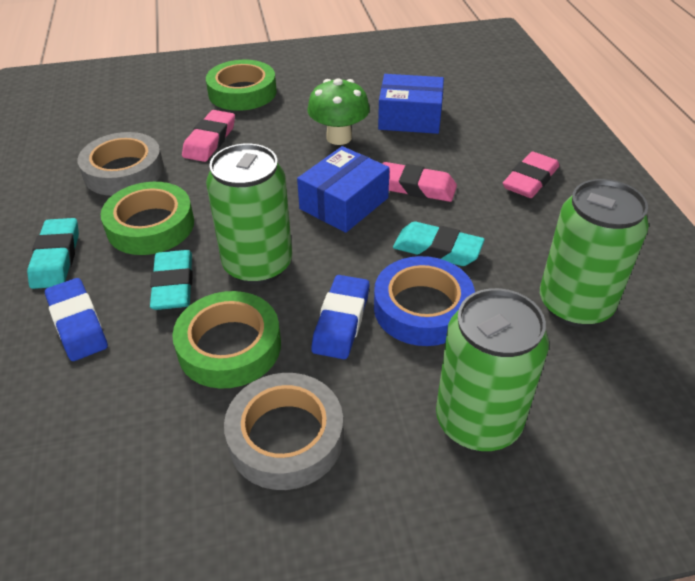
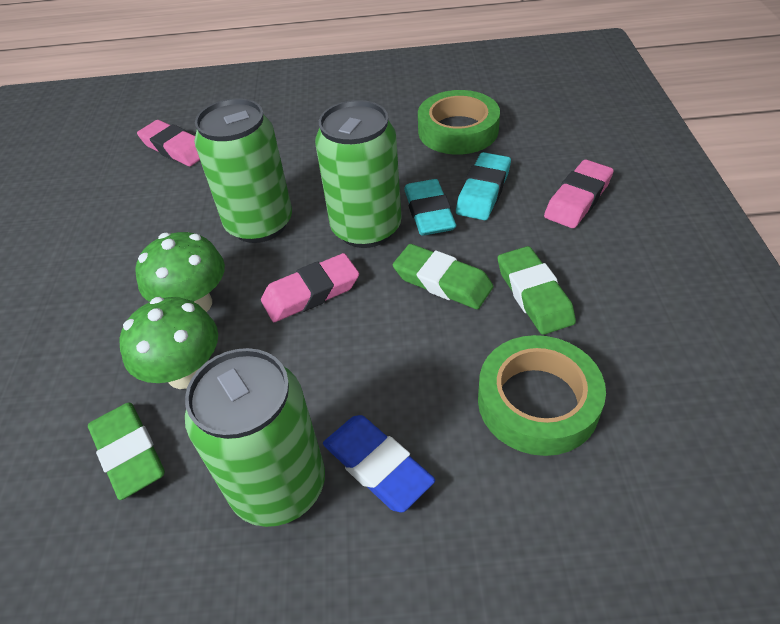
blue box: 2 -> 0
blue eraser: 2 -> 1
blue tape: 1 -> 0
green eraser: 0 -> 3
green mushroom: 1 -> 2
green tape: 3 -> 2
grey tape: 2 -> 0
turquoise eraser: 3 -> 2

